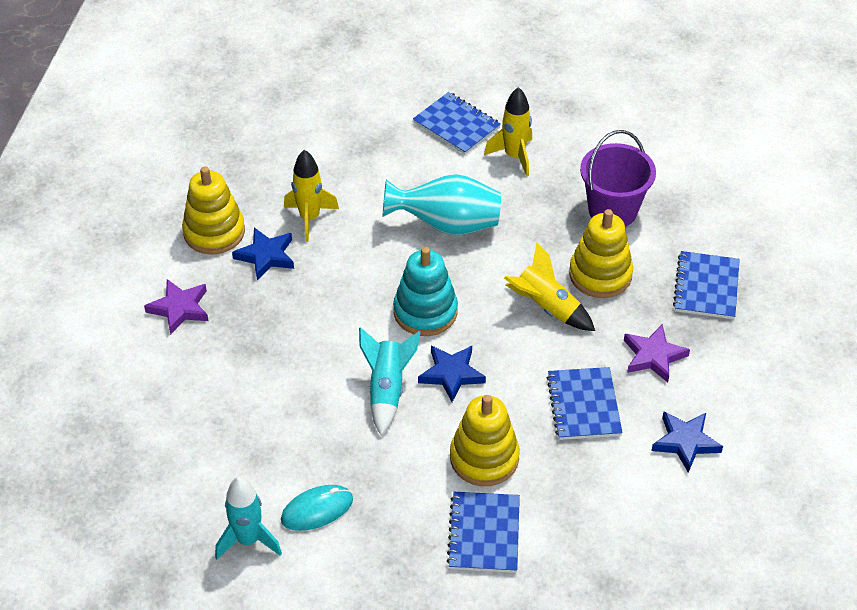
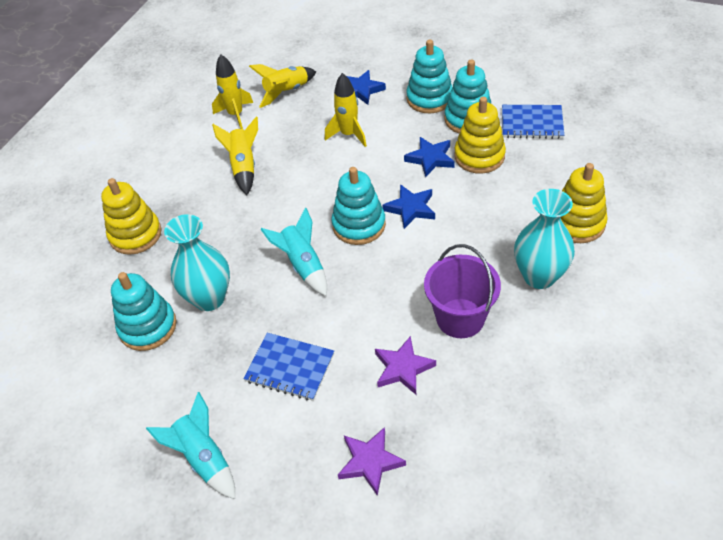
blue notebook: 4 -> 2
turquoise mouse: 1 -> 0
turquoise stacking toy: 1 -> 4
turquoise vase: 1 -> 2
yellow rocket: 3 -> 4

